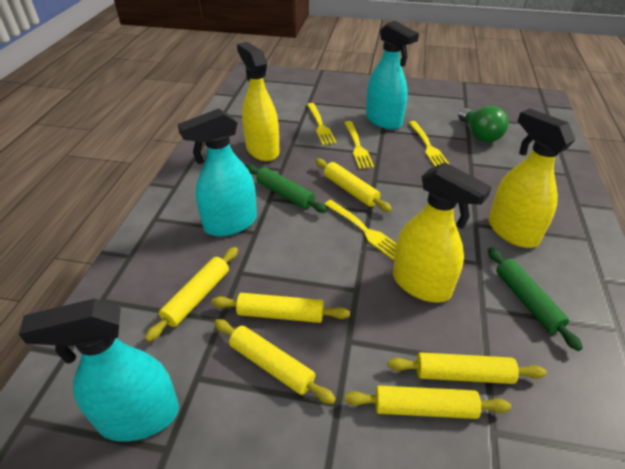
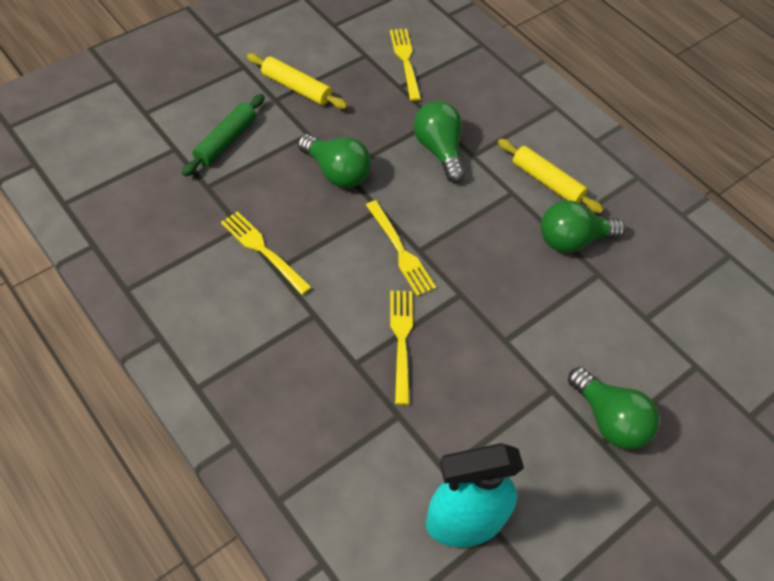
green light bulb: 1 -> 4
green rolling pin: 2 -> 1
turquoise spray bottle: 3 -> 1
yellow rolling pin: 6 -> 2
yellow spray bottle: 3 -> 0

